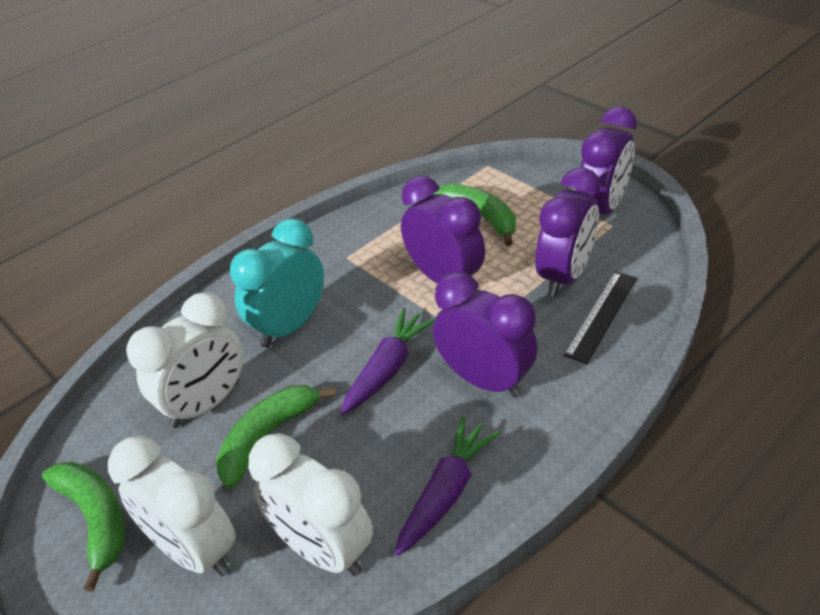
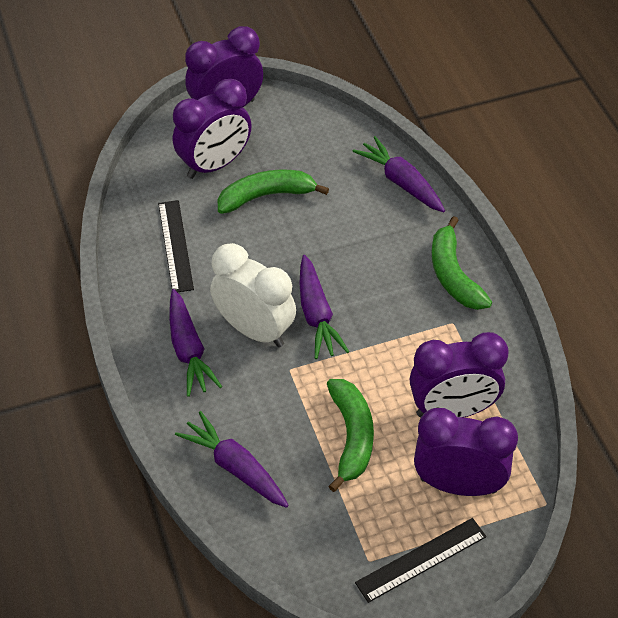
black ruler: 1 -> 2
purple carrot: 2 -> 4
turquoise clock: 1 -> 0
white clock: 3 -> 1

